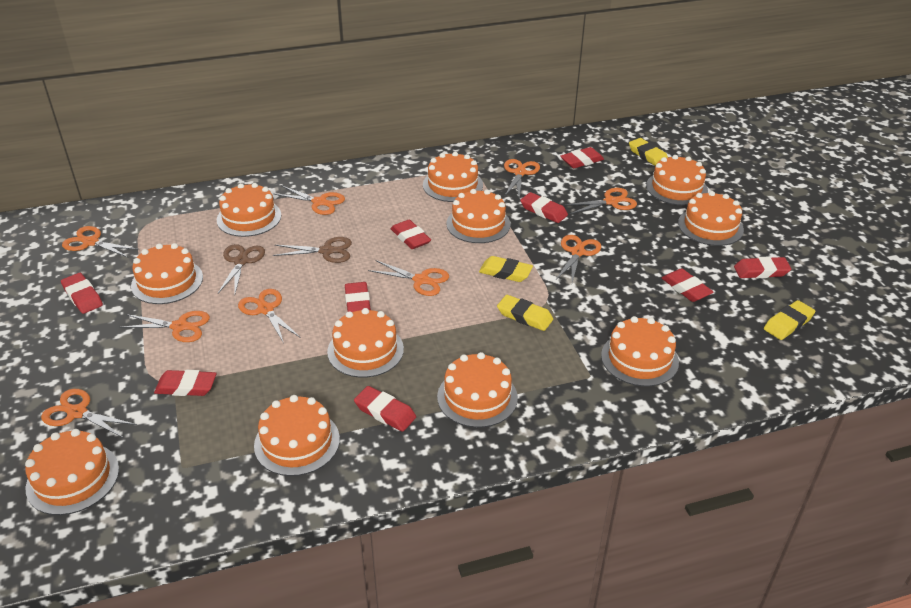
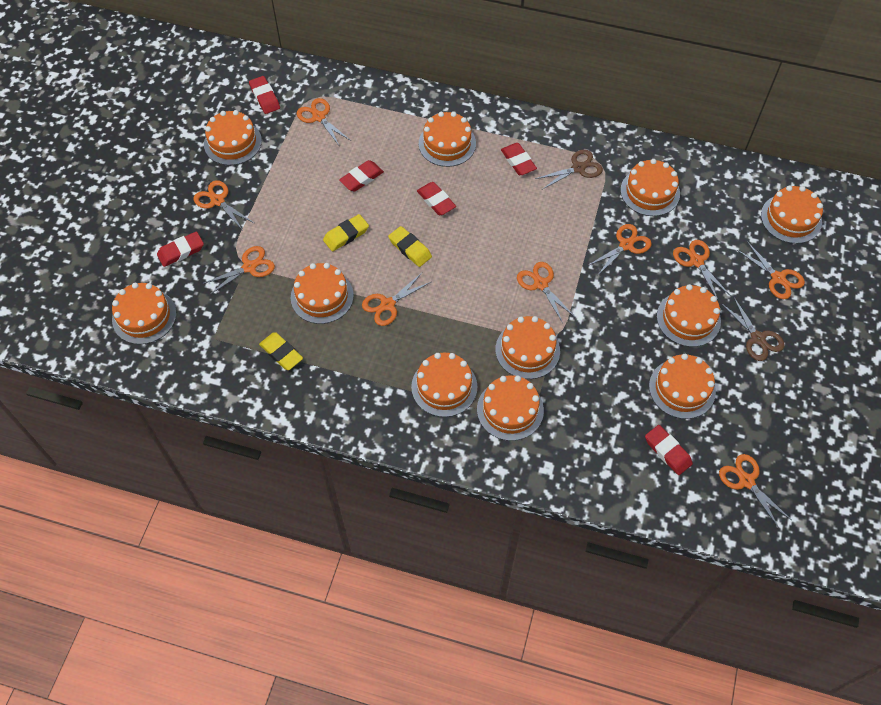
red eraser: 9 -> 6
yellow eraser: 4 -> 3

